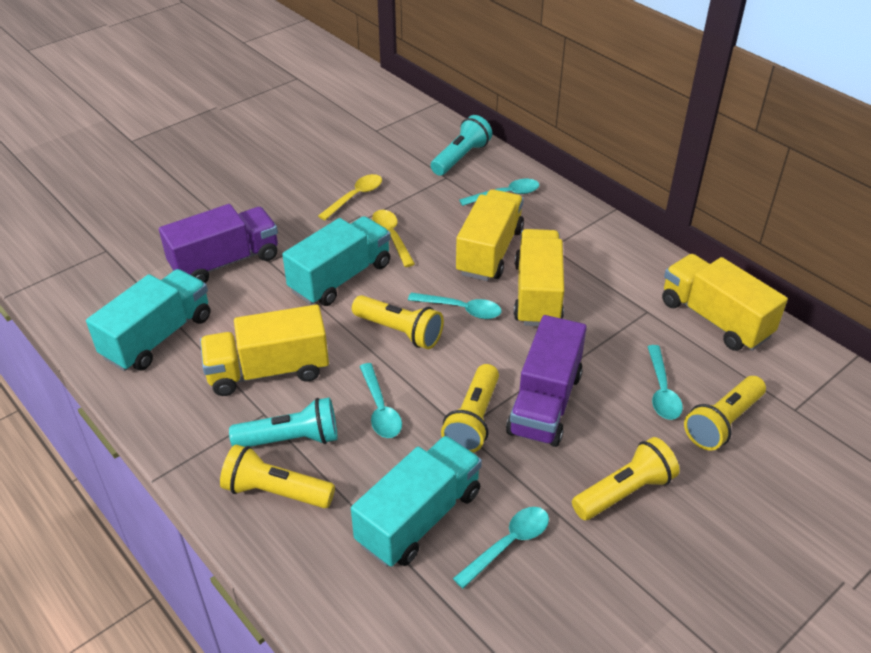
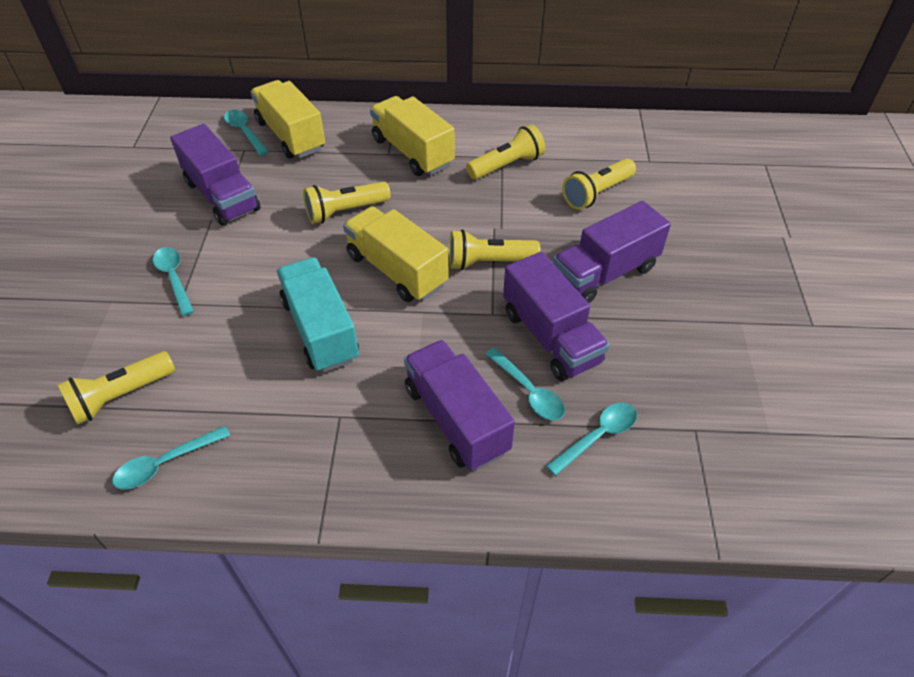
purple truck: 2 -> 4
turquoise flashlight: 2 -> 0
turquoise truck: 3 -> 1
yellow spoon: 2 -> 0
yellow truck: 4 -> 3

